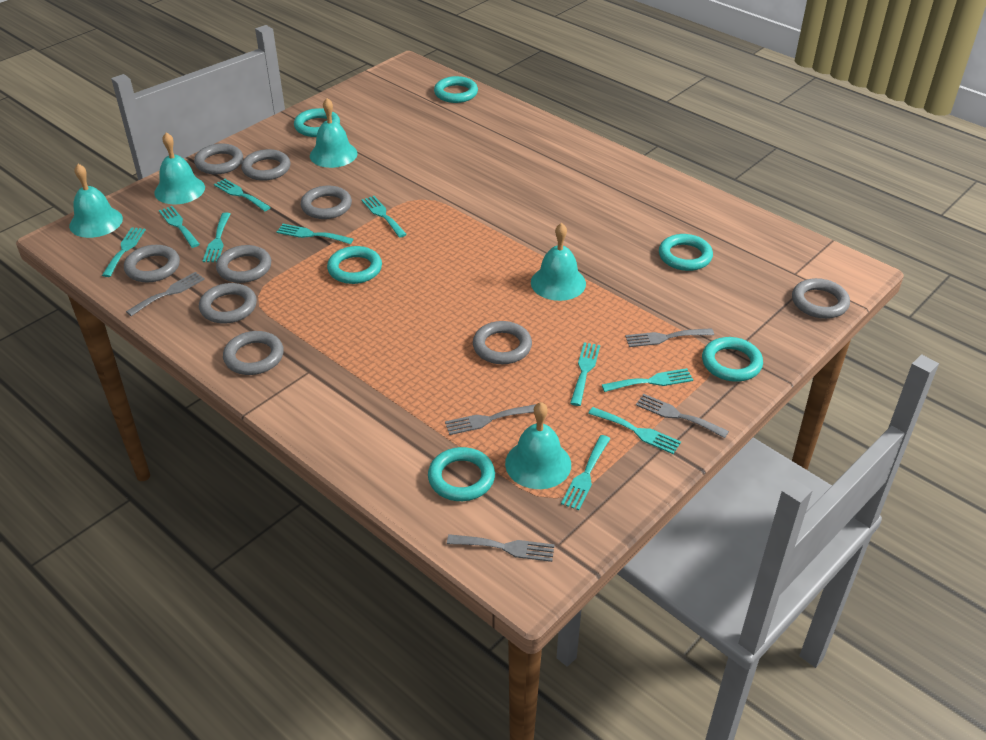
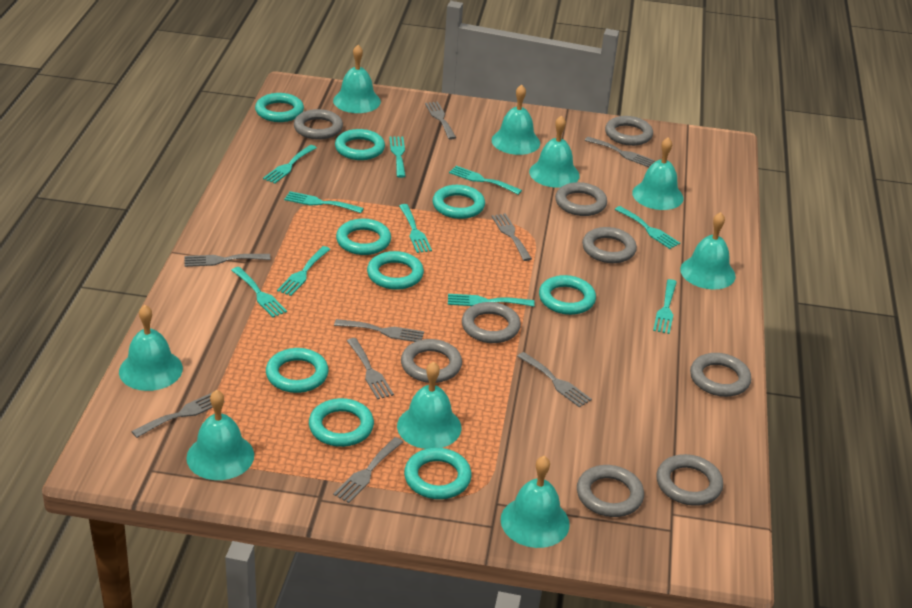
grey fork: 5 -> 9
turquoise bell: 5 -> 9
turquoise ring: 6 -> 9

